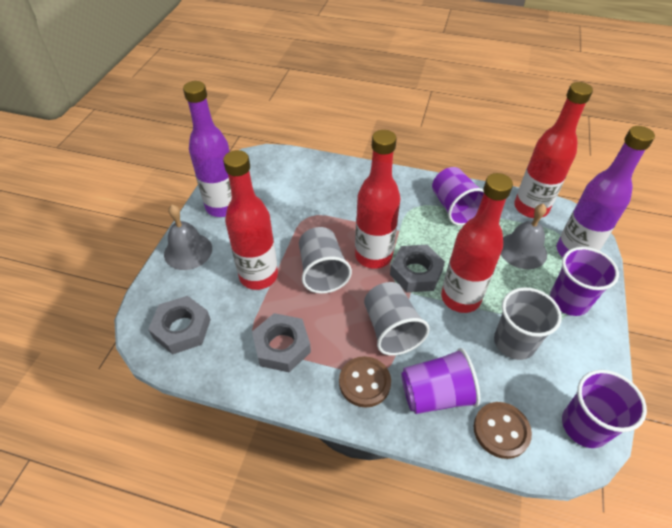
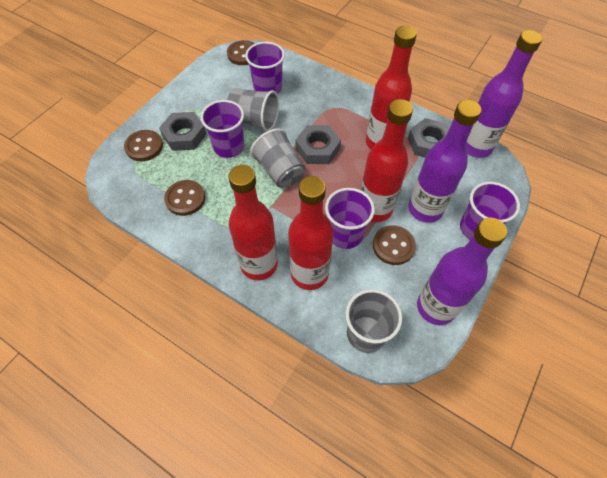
brown button: 2 -> 4
grey bell: 2 -> 0
purple bottle: 2 -> 3

